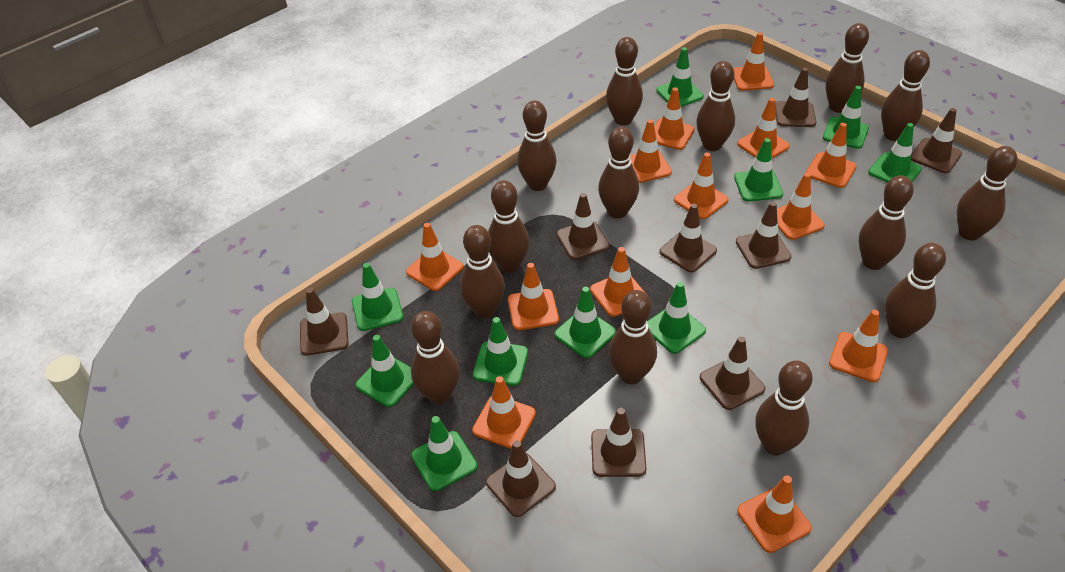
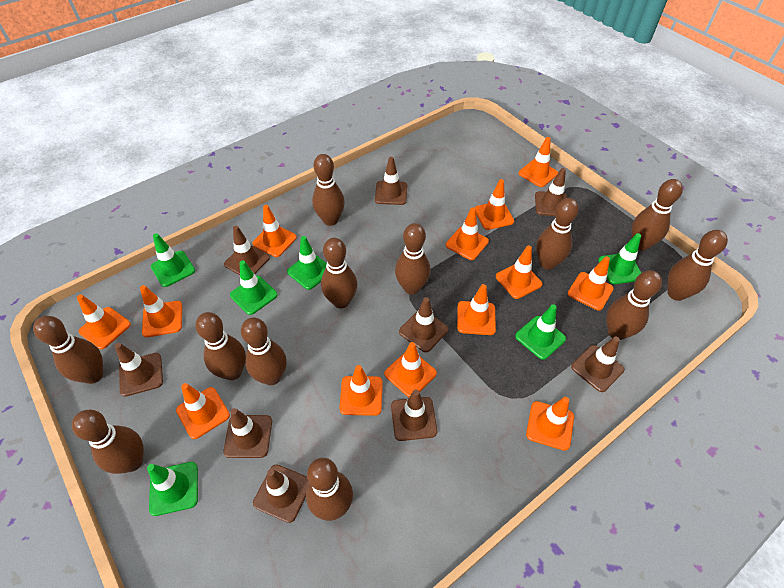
brown bowling pin: 14 -> 12
green traffic cone: 10 -> 6

